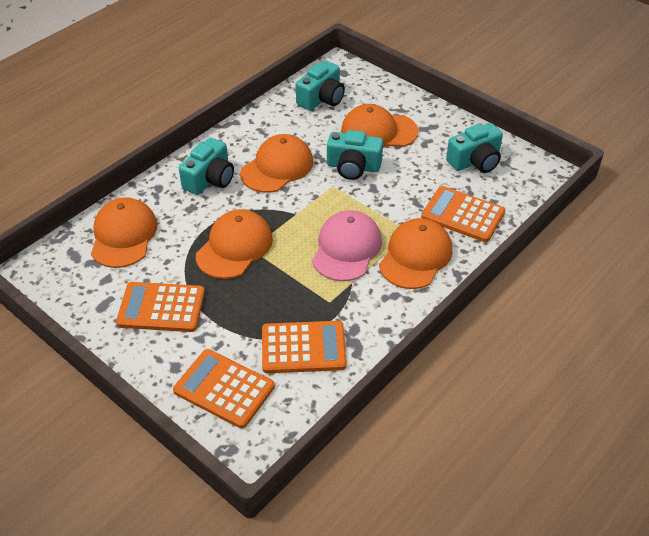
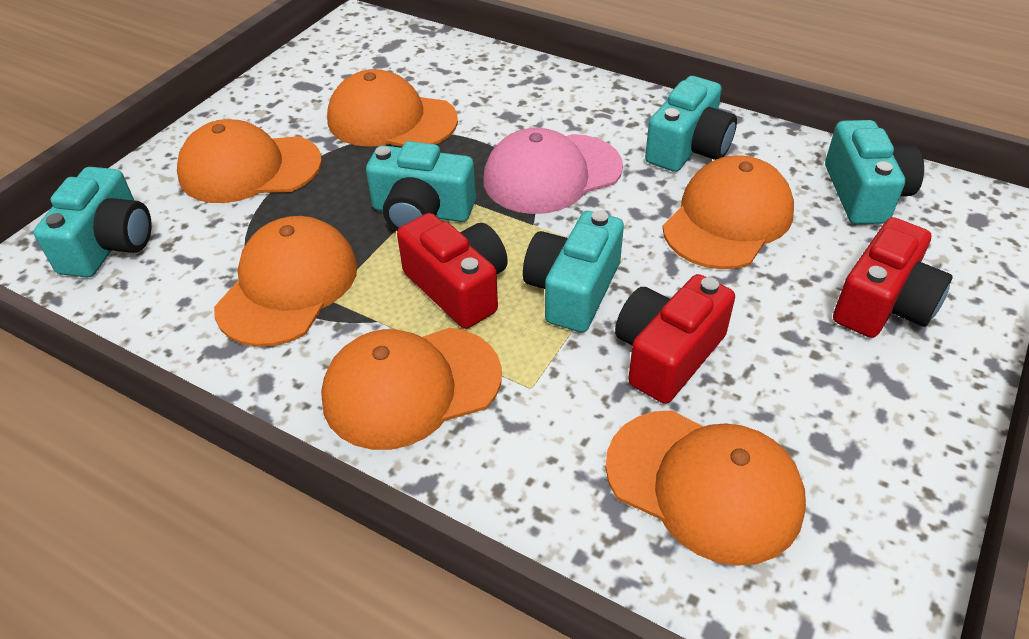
orange calculator: 4 -> 0
orange cap: 5 -> 6
red camera: 0 -> 3
turquoise camera: 4 -> 5

